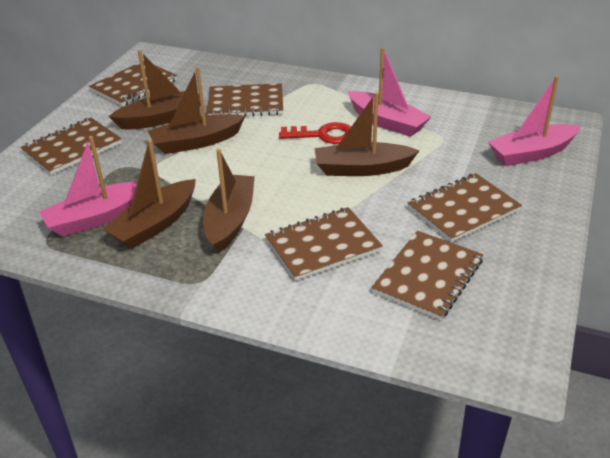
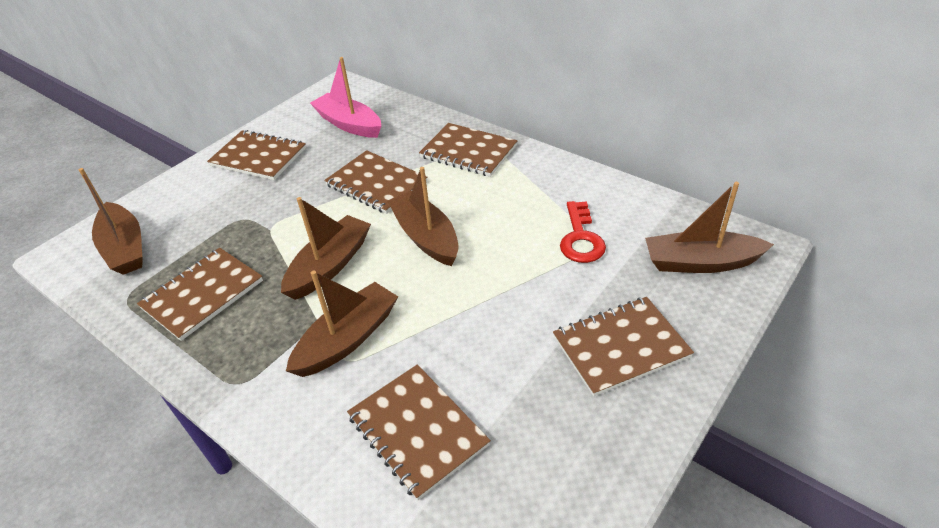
pink boat: 3 -> 1

